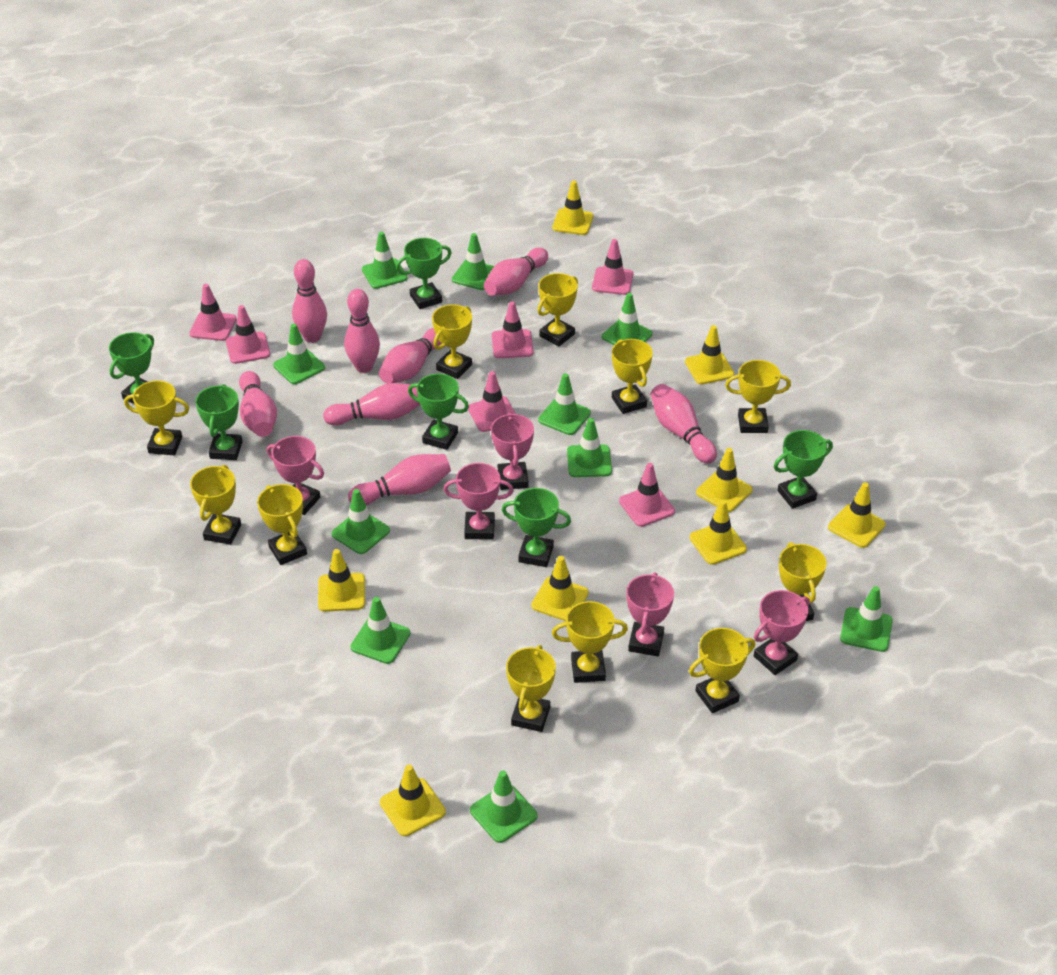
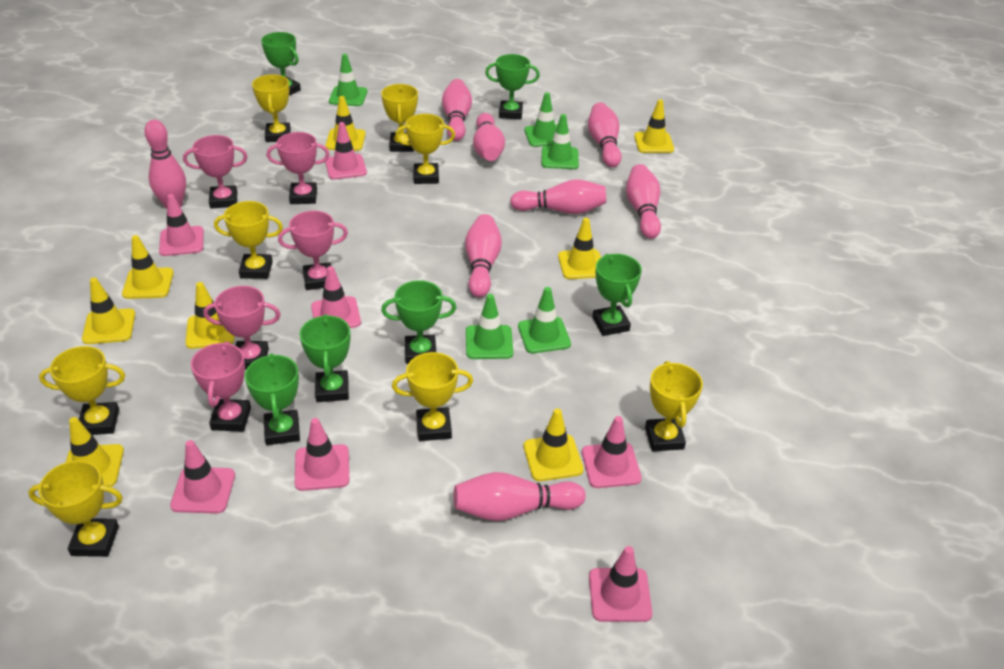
green traffic cone: 10 -> 5
pink traffic cone: 6 -> 7
yellow trophy: 11 -> 8

